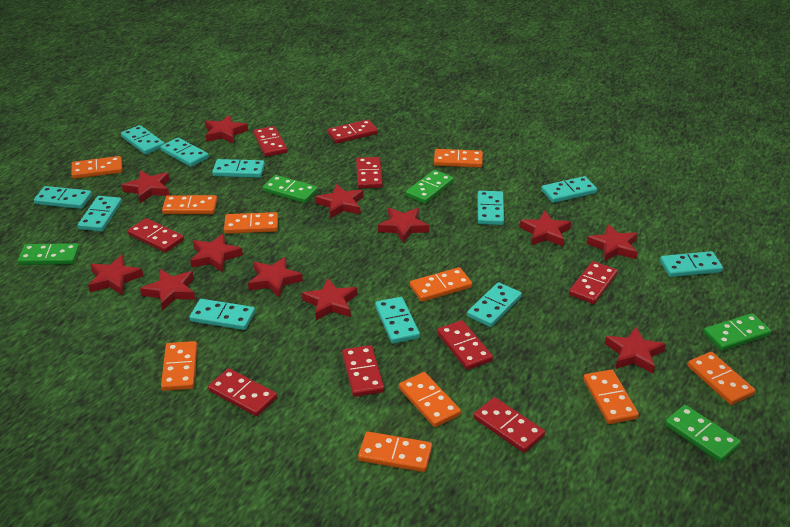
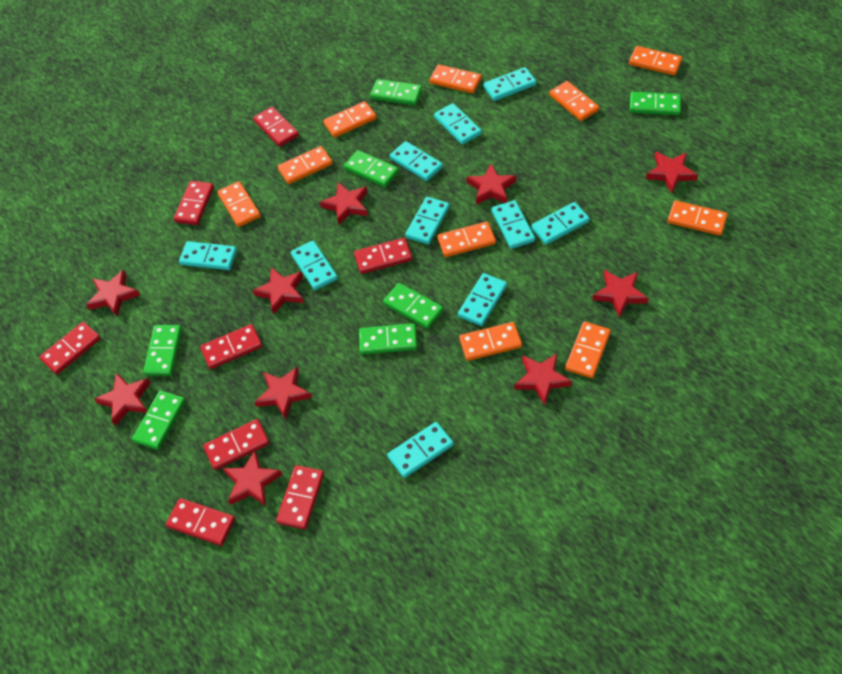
green domino: 5 -> 7
red domino: 9 -> 8
red star: 12 -> 10
turquoise domino: 11 -> 10

